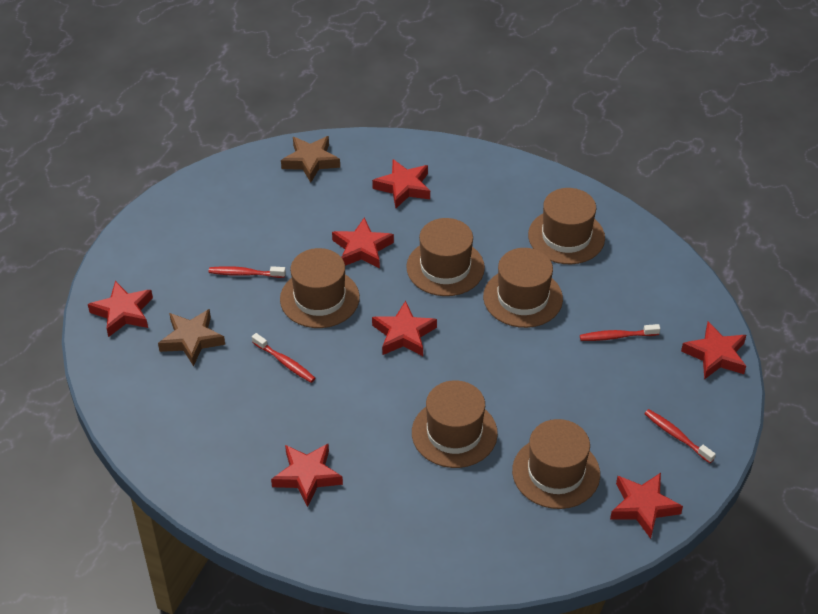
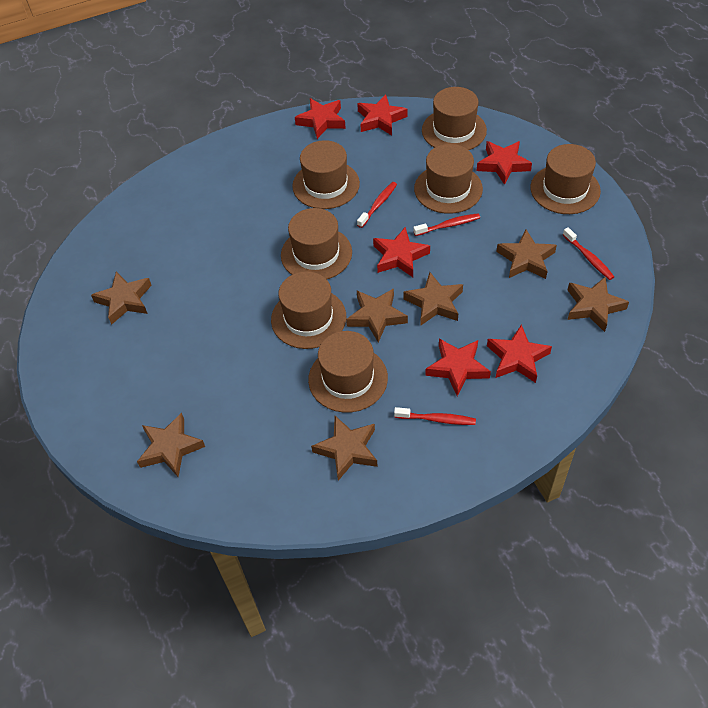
brown hat: 6 -> 7
brown star: 2 -> 7
red star: 7 -> 6

